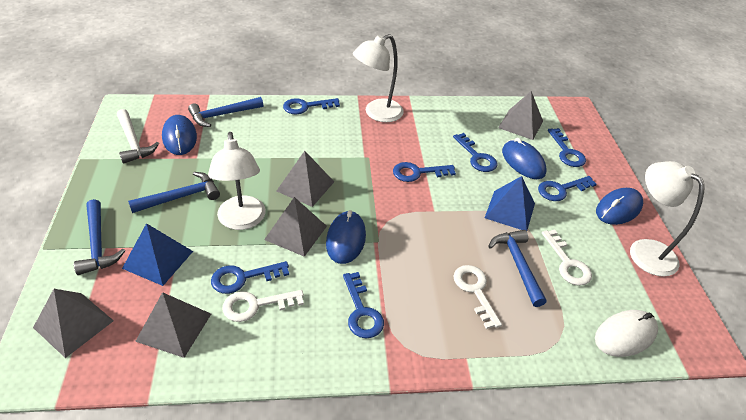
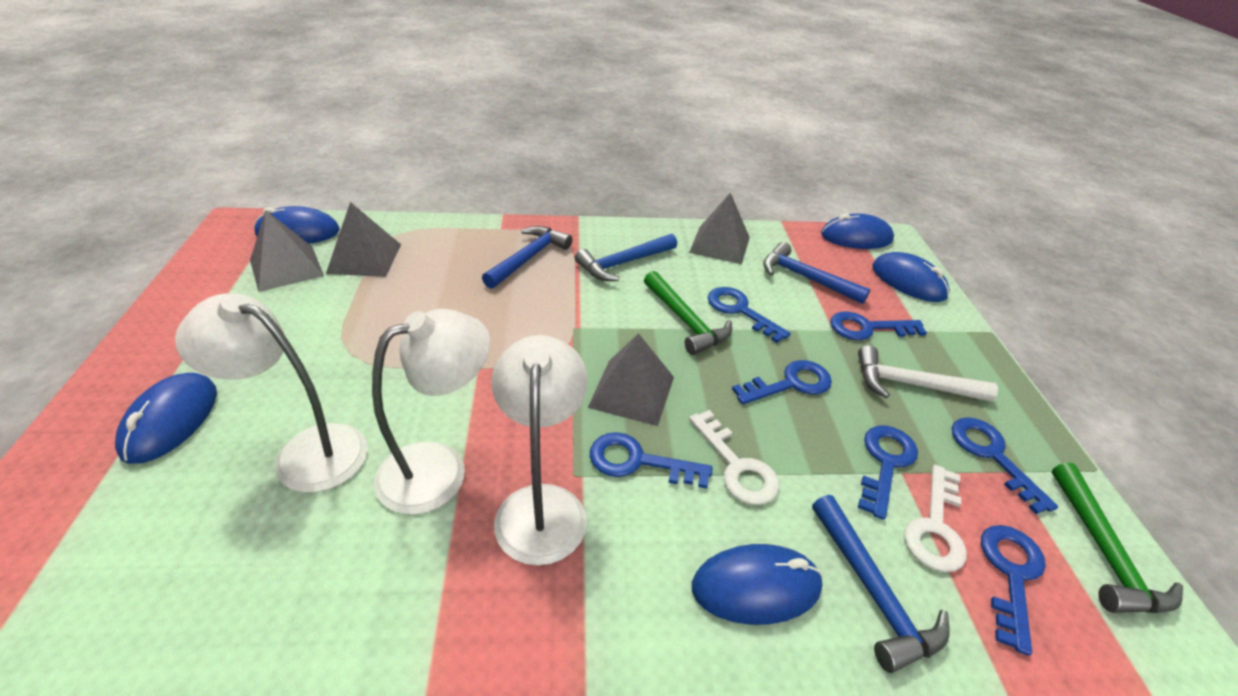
blue mouse: 4 -> 5
blue pyramid: 2 -> 0
green hammer: 0 -> 2
grey pyramid: 5 -> 4
white key: 3 -> 2
white mouse: 1 -> 0

